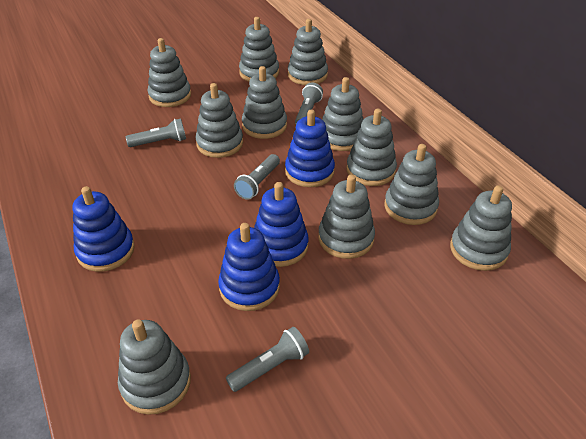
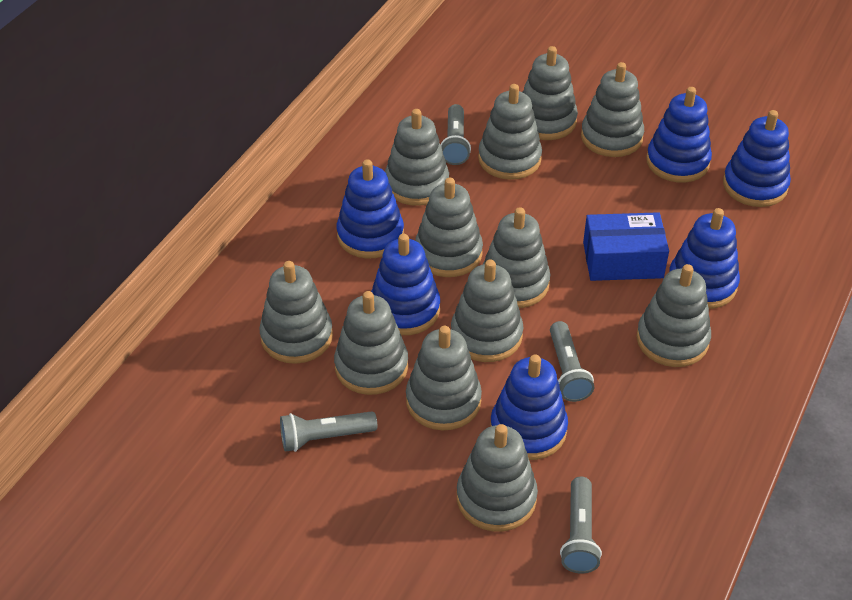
blue box: 0 -> 1
blue stacking toy: 4 -> 6
grey stacking toy: 11 -> 12

